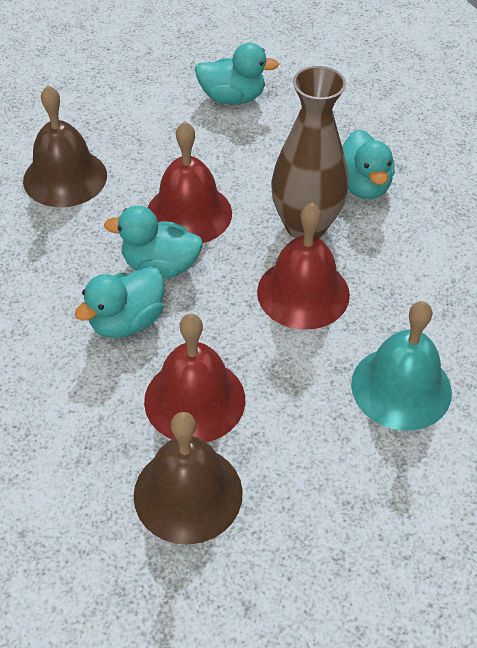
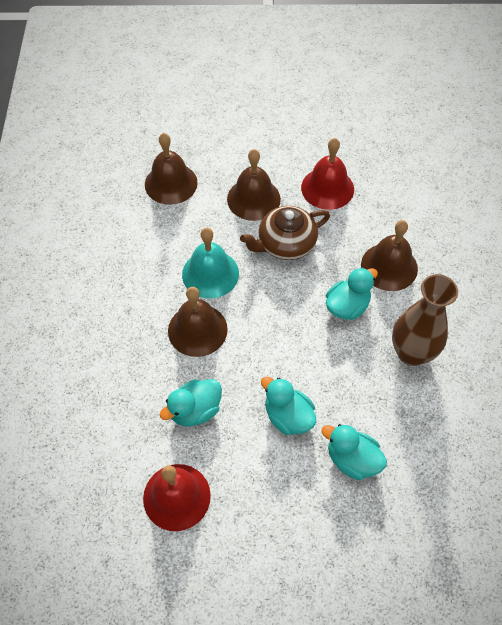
brown bell: 2 -> 4
brown teapot: 0 -> 1
red bell: 3 -> 2

